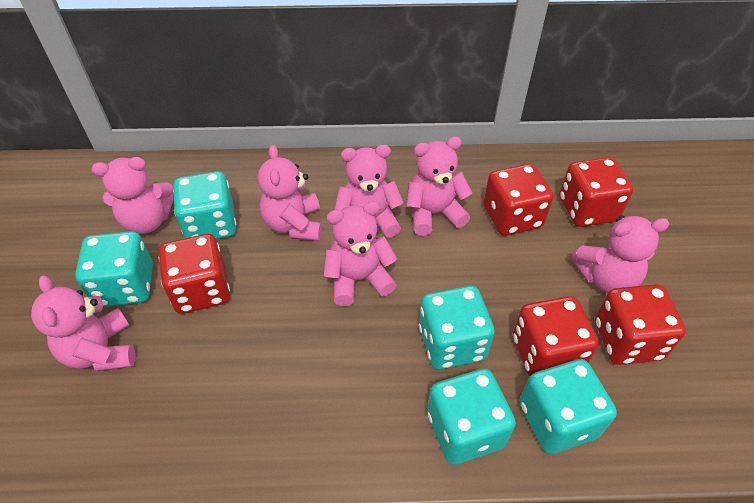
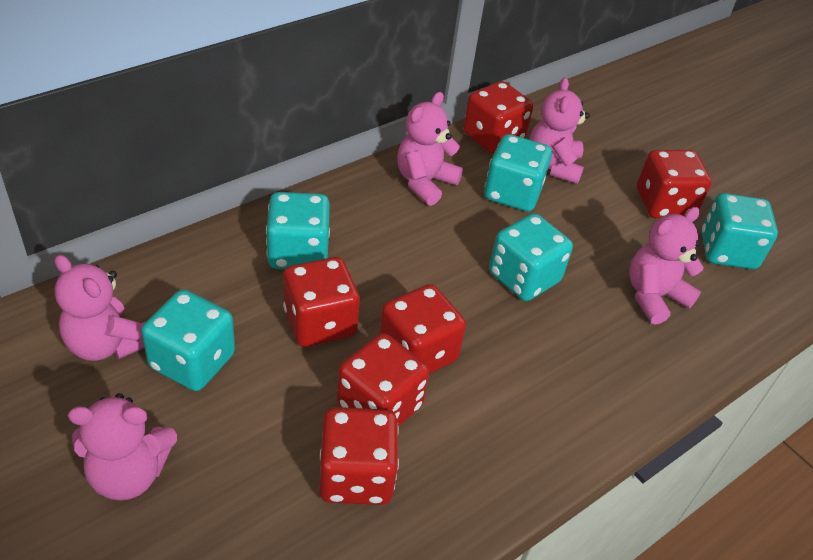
pink teddy bear: 7 -> 5
red dice: 5 -> 6

